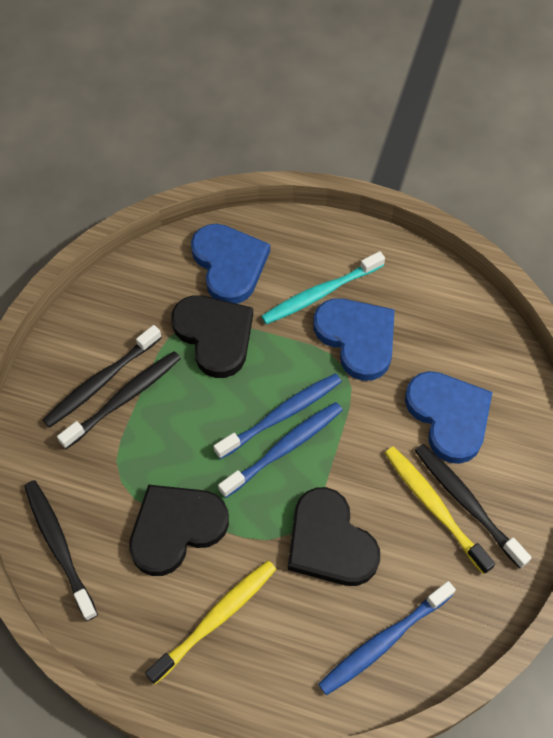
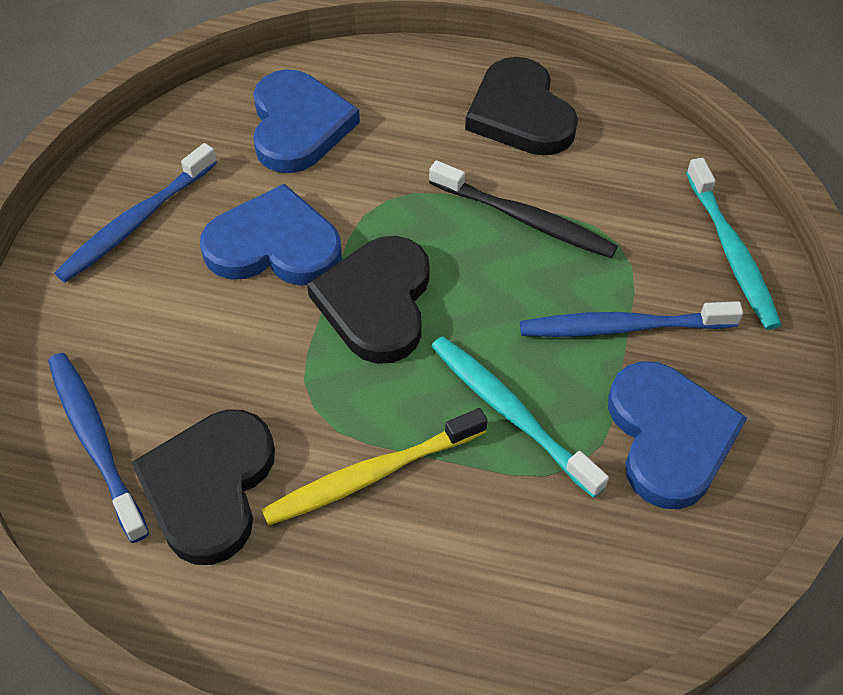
black toothbrush: 4 -> 1
turquoise toothbrush: 1 -> 2
yellow toothbrush: 2 -> 1

